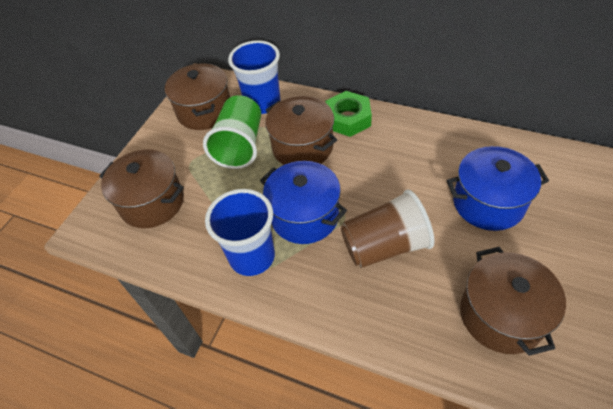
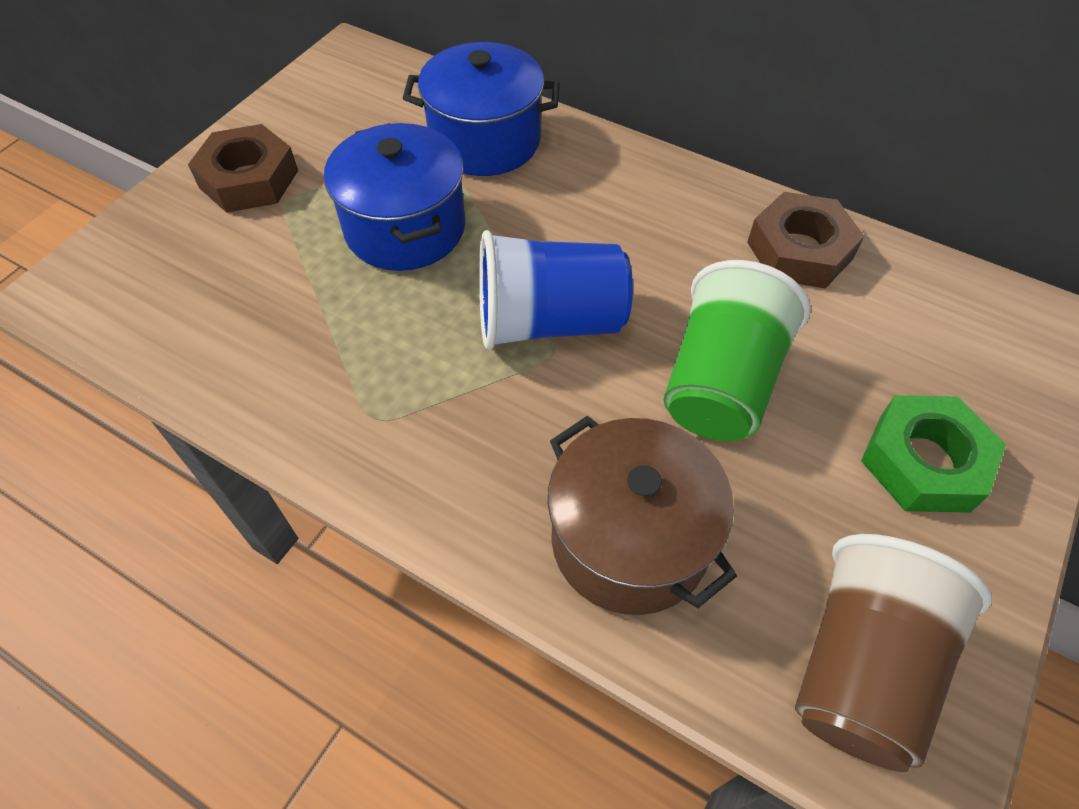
blue cup: 2 -> 1
brown nut: 0 -> 2
brown pot: 4 -> 1

